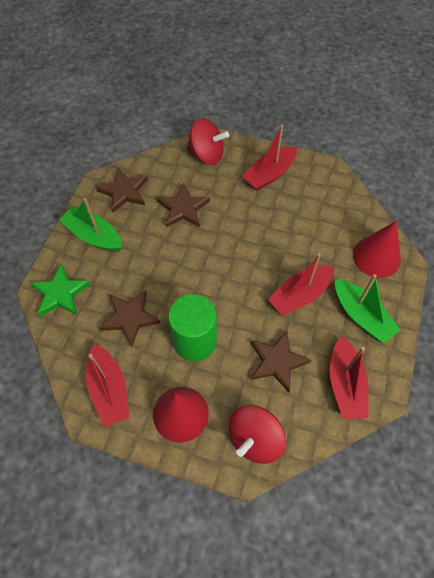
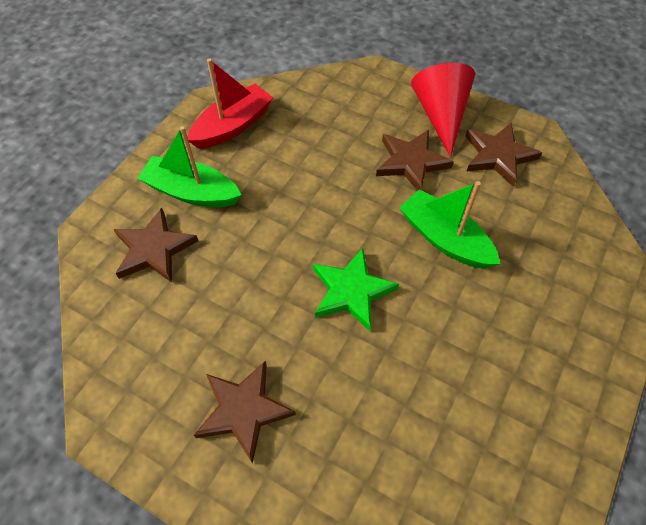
green cylinder: 1 -> 0
red boat: 4 -> 1
red cone: 2 -> 1
red spinning top: 2 -> 0

